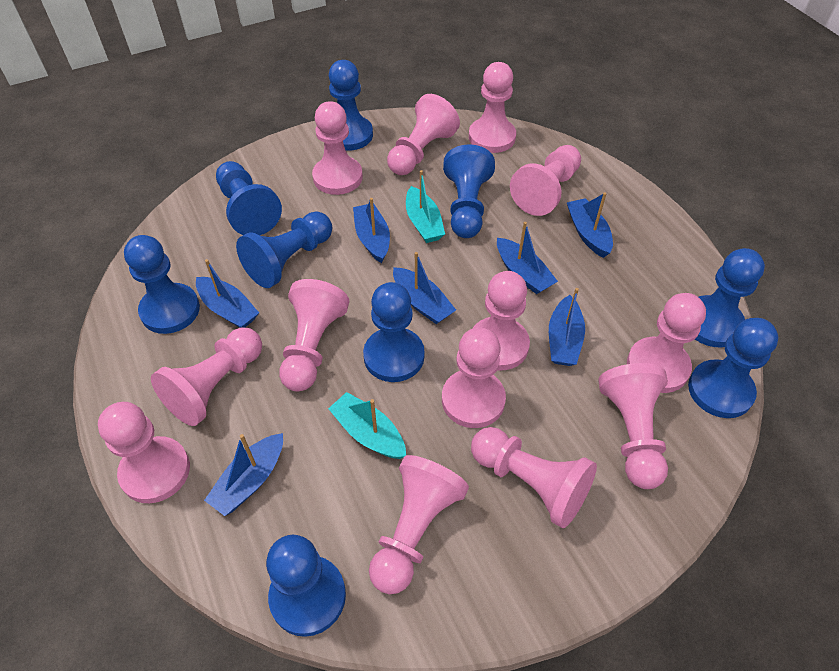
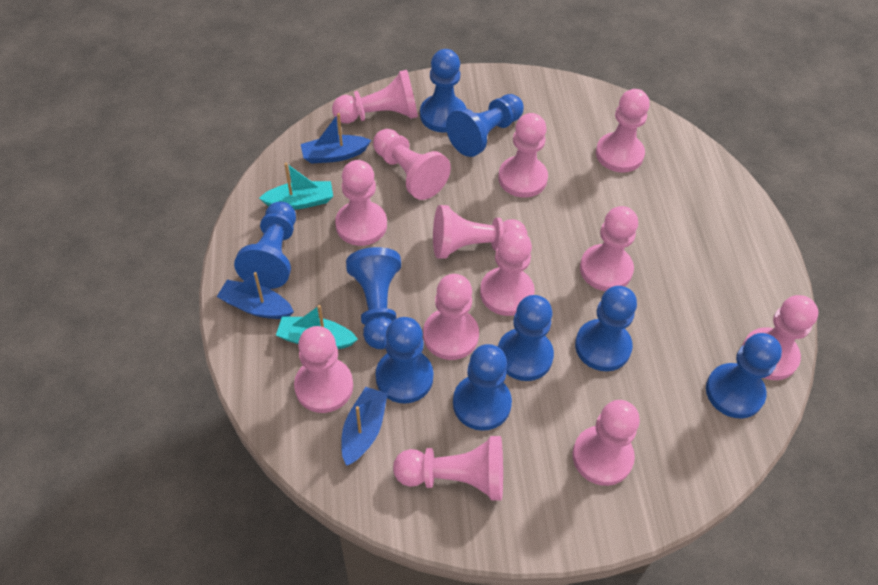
blue boat: 7 -> 3

